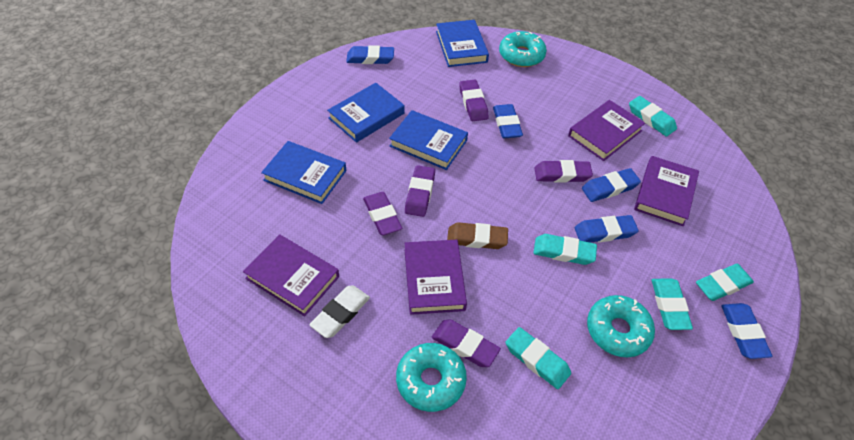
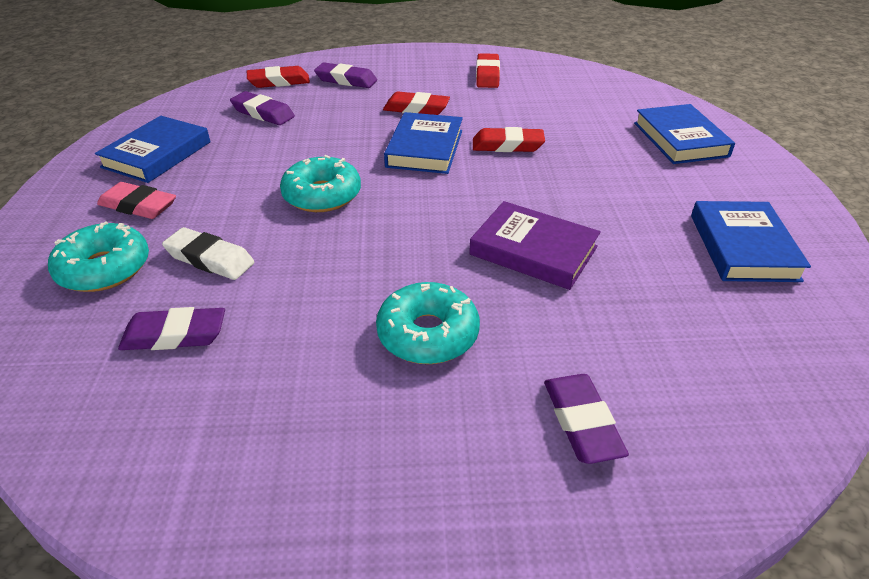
blue eraser: 5 -> 0
brown eraser: 1 -> 0
pink eraser: 0 -> 1
purple book: 4 -> 1
purple eraser: 5 -> 4
red eraser: 0 -> 4
turquoise eraser: 5 -> 0

